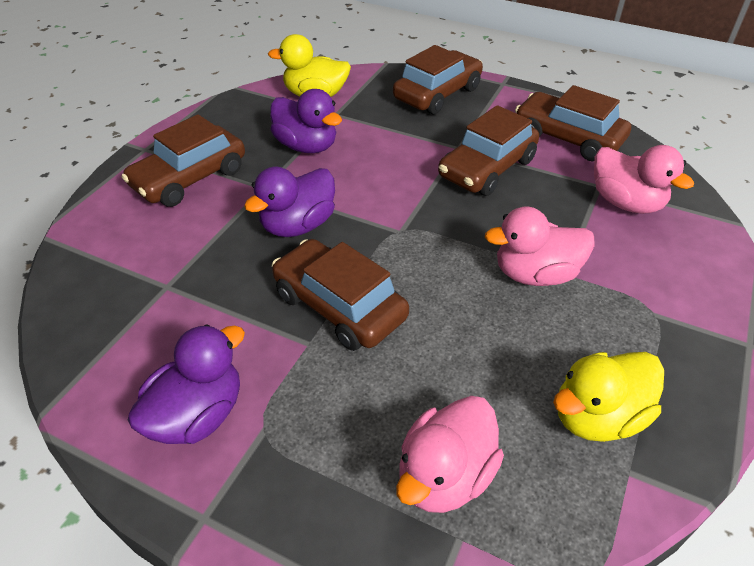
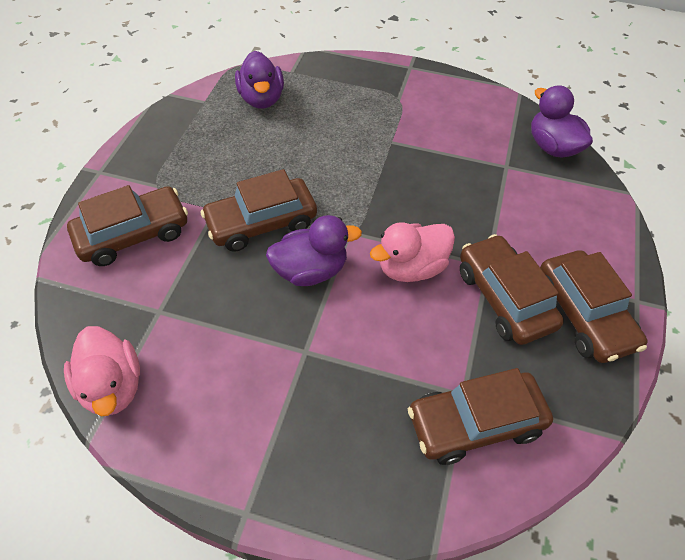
pink duck: 3 -> 2
yellow duck: 2 -> 0

